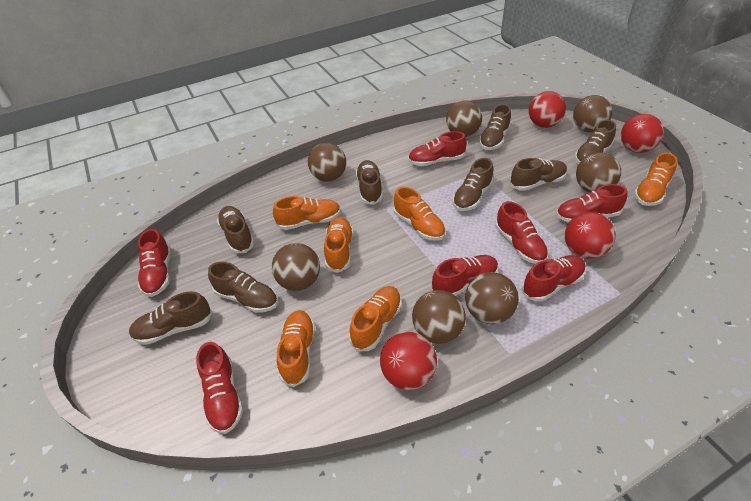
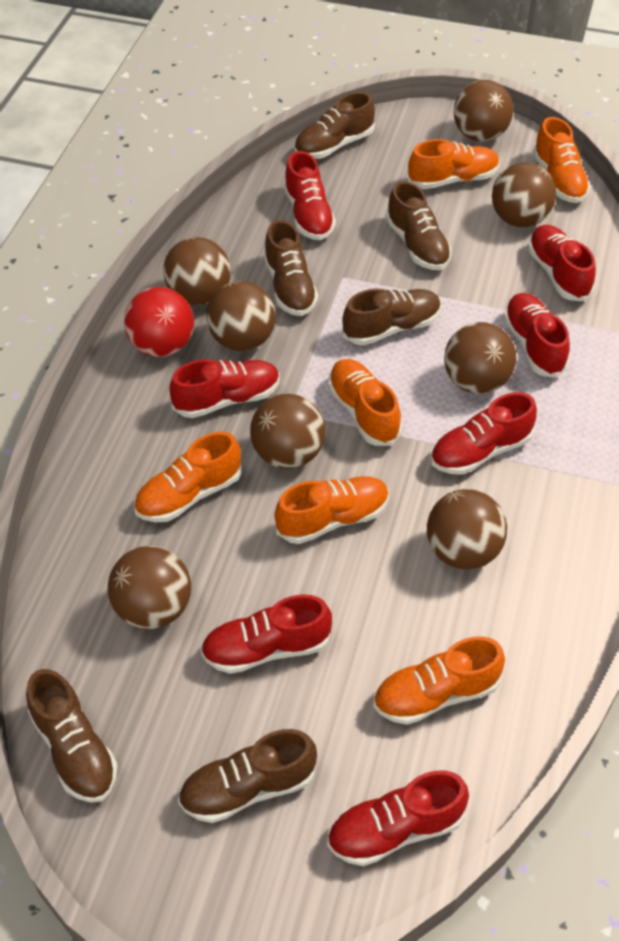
brown ball: 7 -> 8
brown shoe: 8 -> 6
red ball: 4 -> 1

